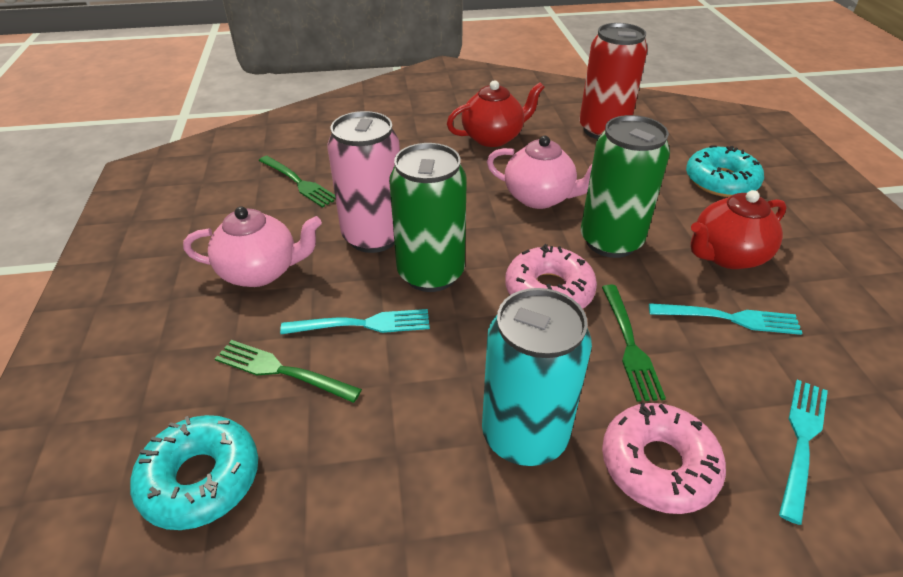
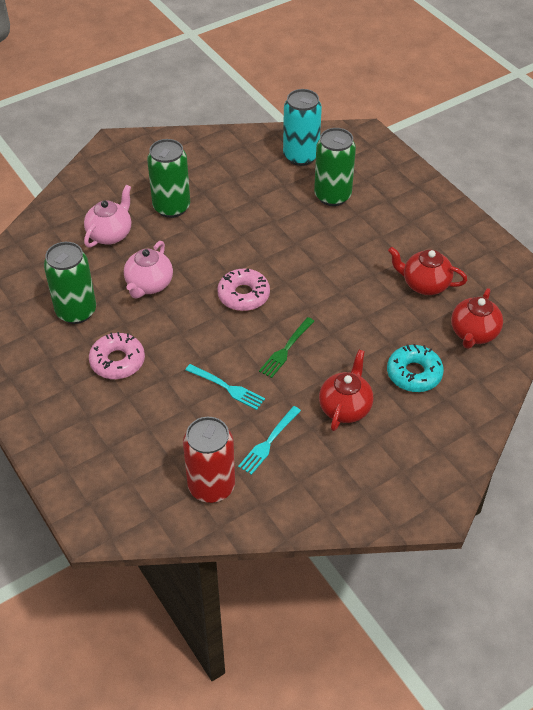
green can: 2 -> 3
green fork: 3 -> 1
pink can: 1 -> 0
red teapot: 2 -> 3
turquoise donut: 2 -> 1
turquoise fork: 3 -> 2

